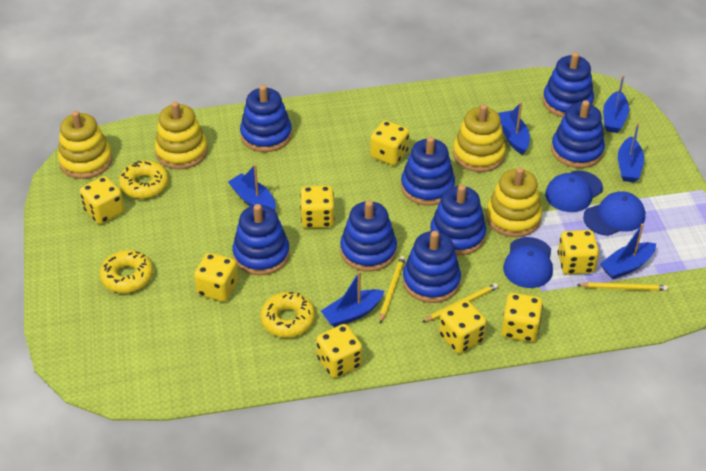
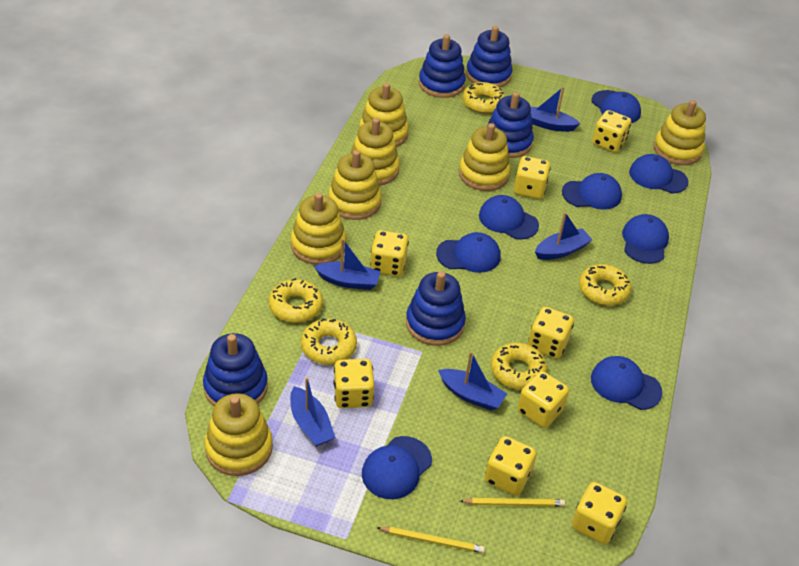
blue boat: 6 -> 5
blue cap: 3 -> 8
blue stacking toy: 8 -> 5
yellow donut: 3 -> 5
yellow pencil: 3 -> 2
yellow stacking toy: 4 -> 7

